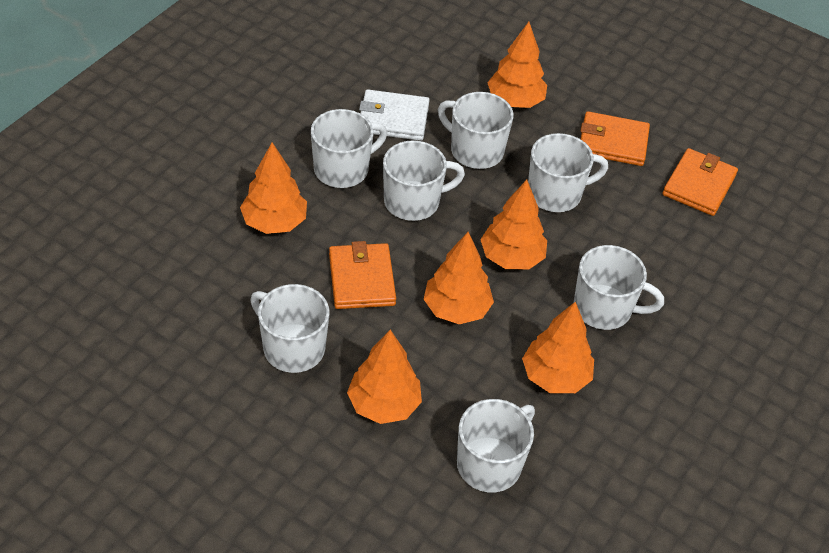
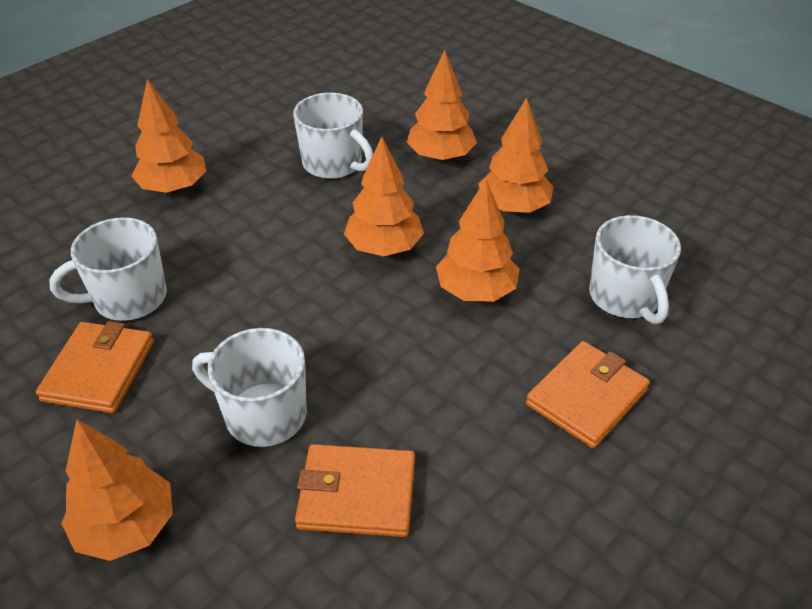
white mug: 7 -> 4
white wallet: 1 -> 0

